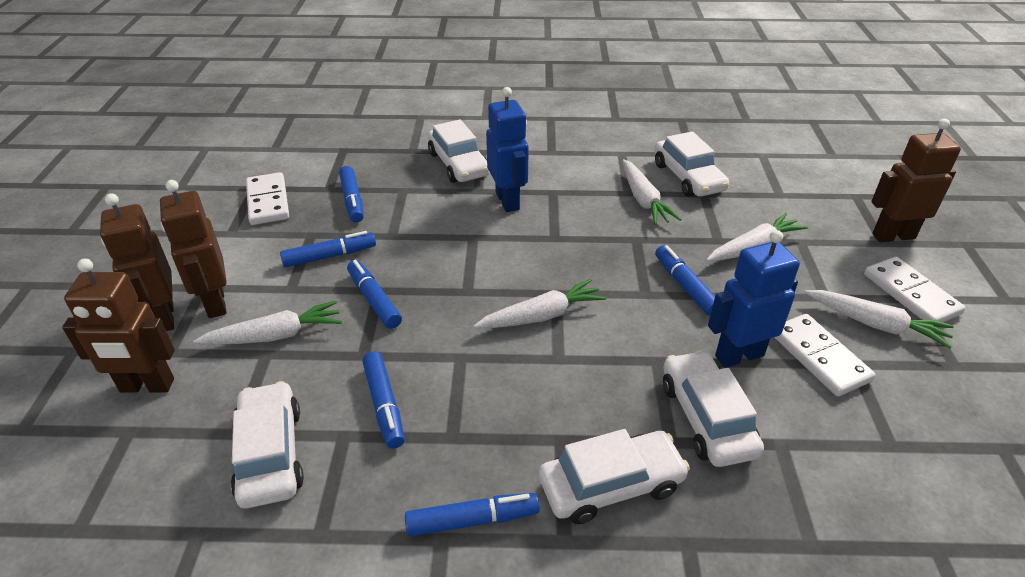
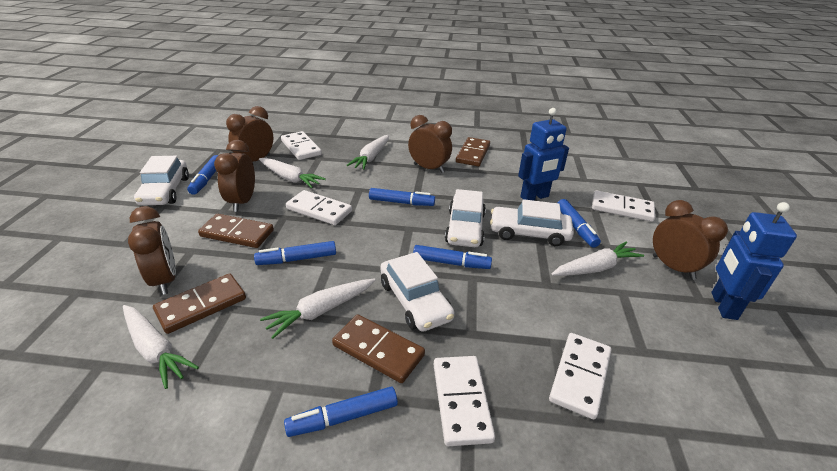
brown clock: 0 -> 5
brown domino: 0 -> 4
brown robot: 4 -> 0
white car: 5 -> 4
white domino: 3 -> 5

